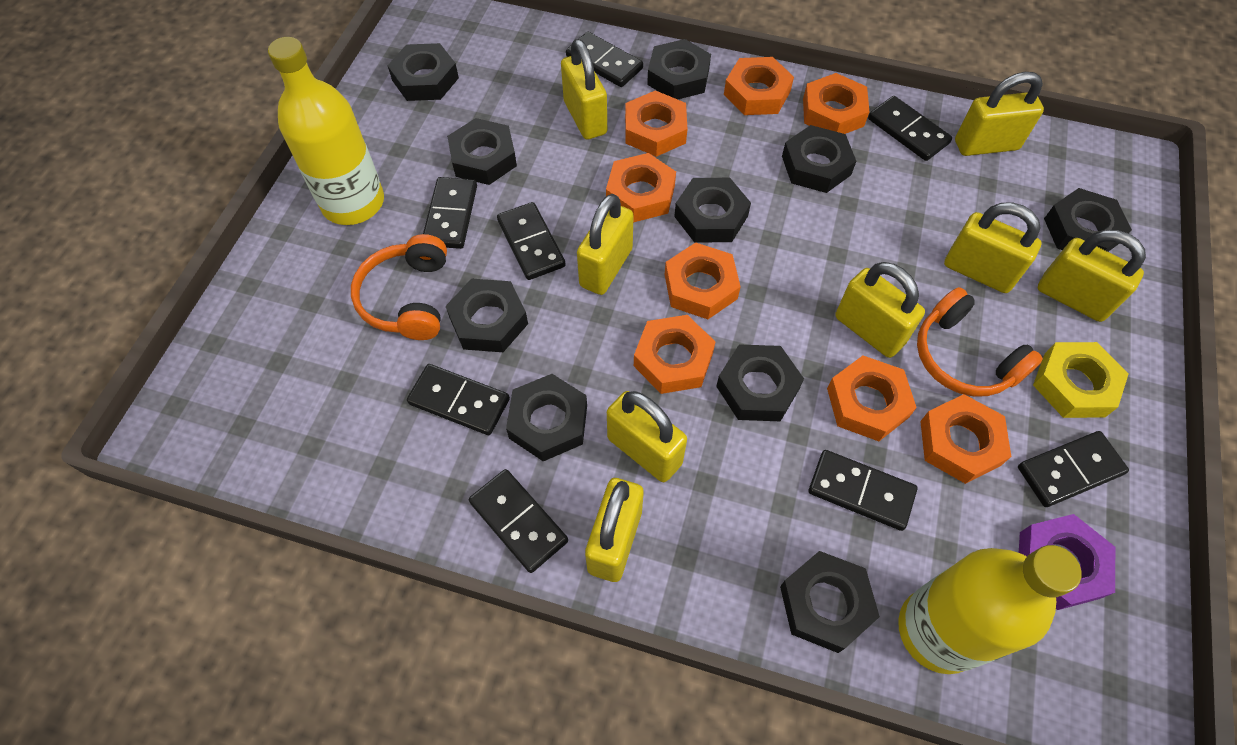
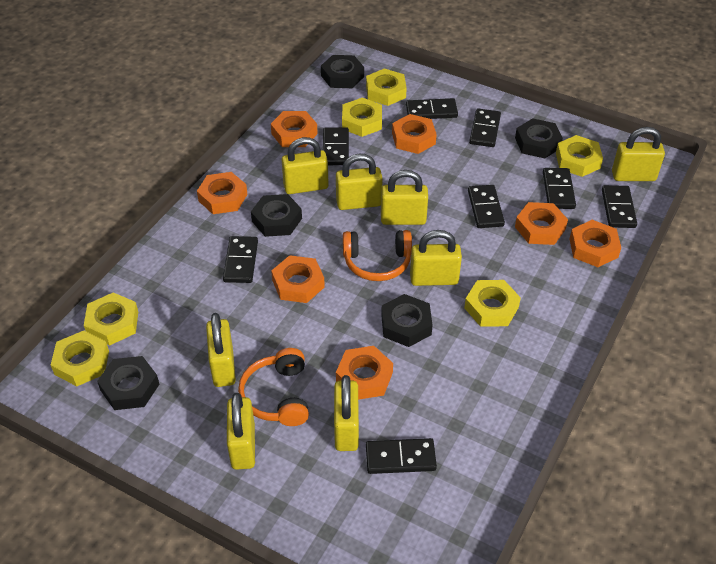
black nut: 10 -> 5
orange nut: 8 -> 7
purple nut: 1 -> 0
yellow bottle: 2 -> 0
yellow nut: 1 -> 6

